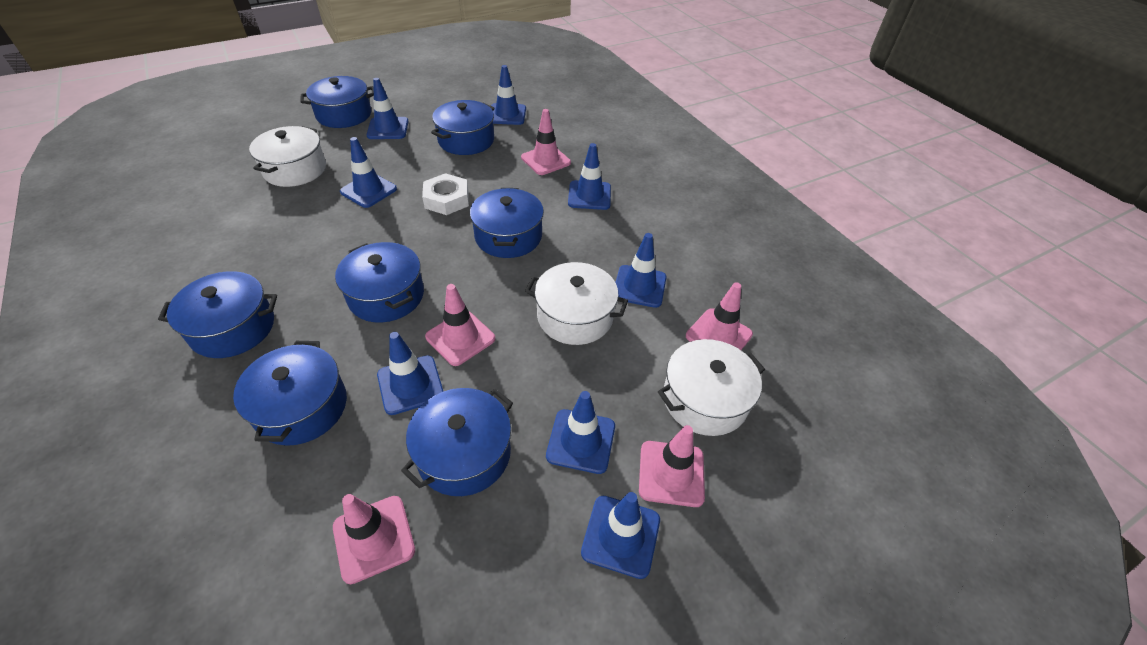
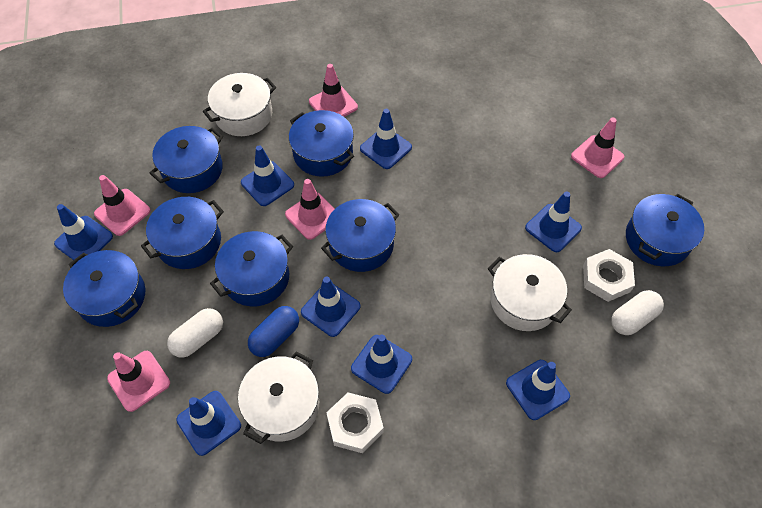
blue capsule: 0 -> 1
white capsule: 0 -> 2
white nut: 1 -> 2

